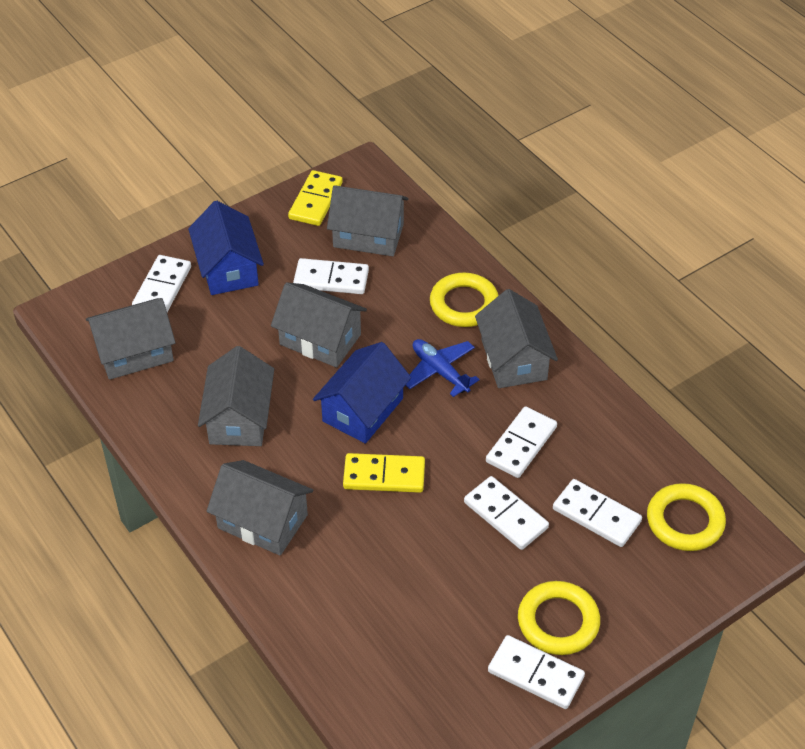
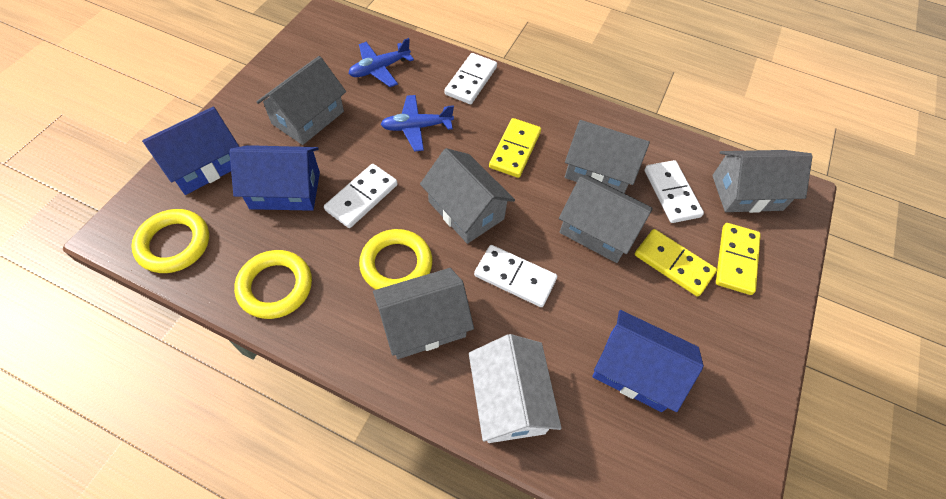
blue house: 2 -> 3
blue plane: 1 -> 2
white domino: 6 -> 4
white house: 0 -> 1
yellow domino: 2 -> 3

